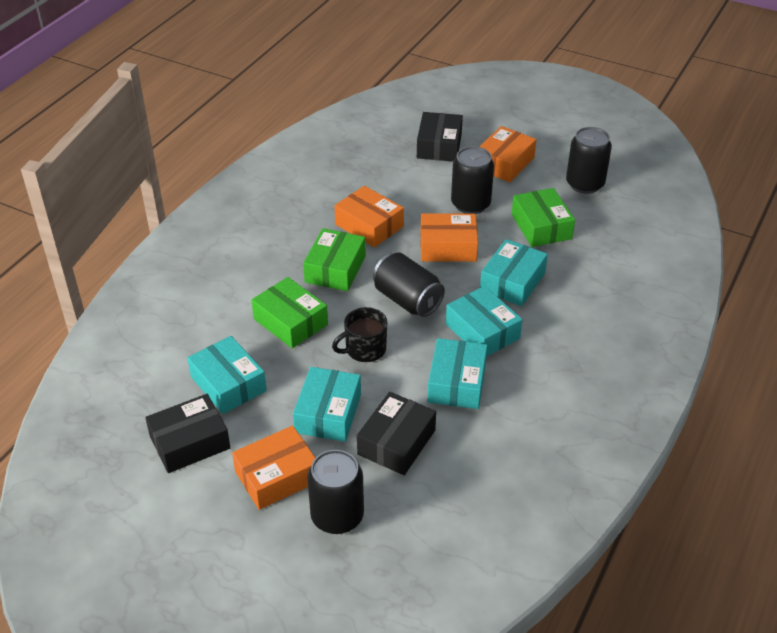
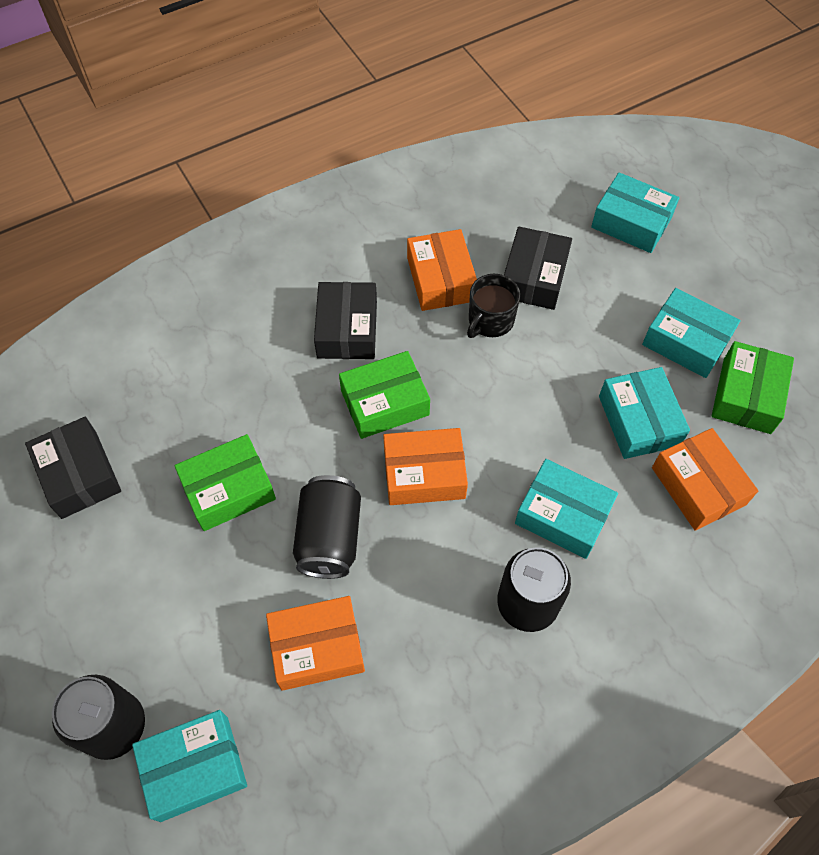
black can: 4 -> 3

